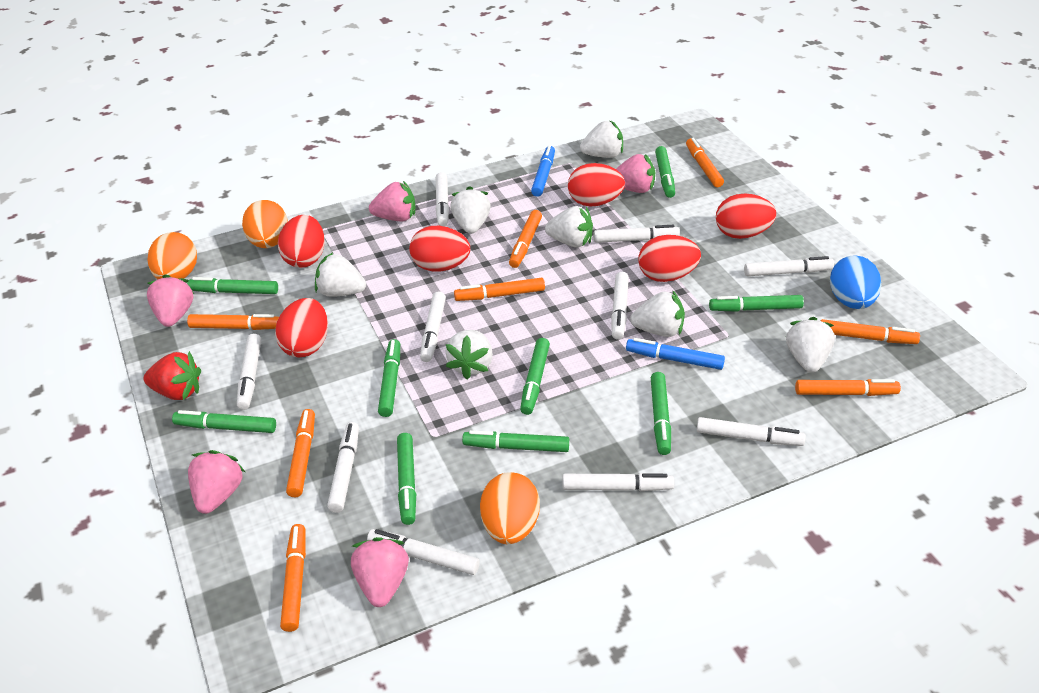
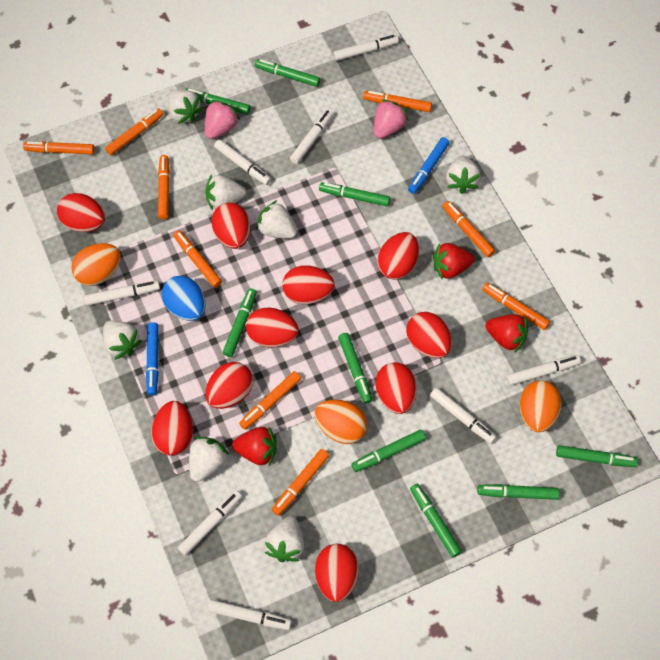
orange marker: 8 -> 9
pink strawberry: 5 -> 2
red egg: 6 -> 10
red strawberry: 1 -> 3
white marker: 10 -> 8

